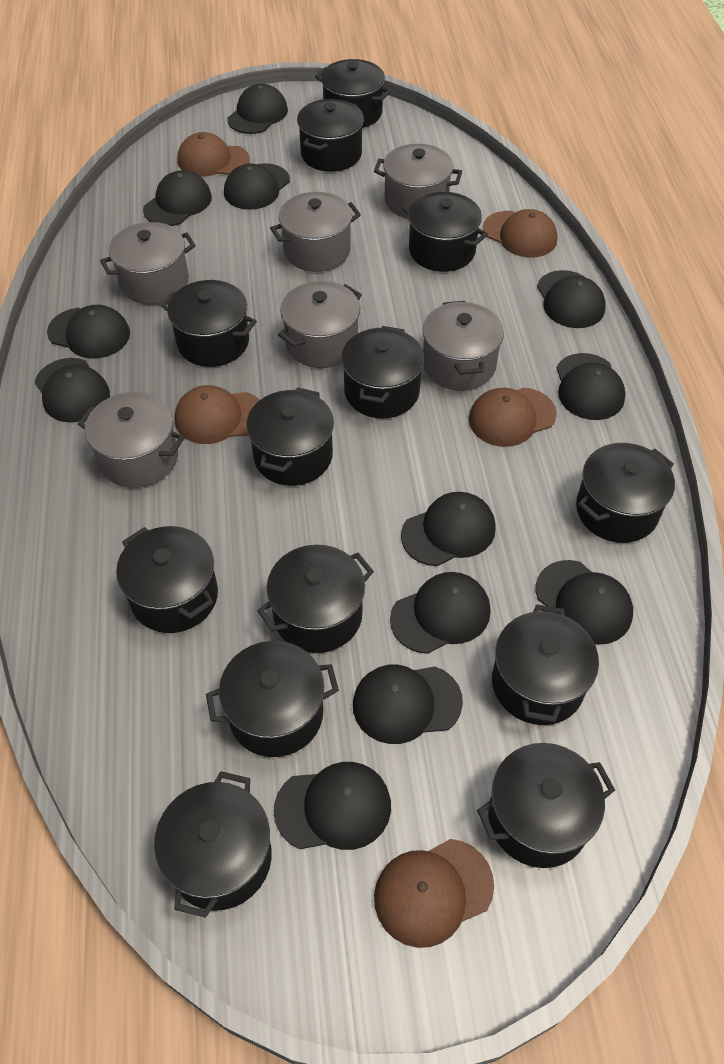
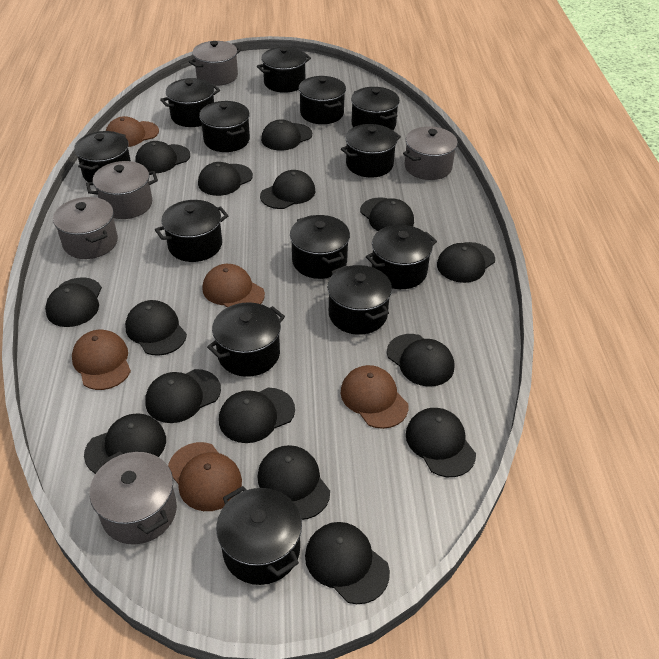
black cap: 12 -> 15
grey pot: 6 -> 5

